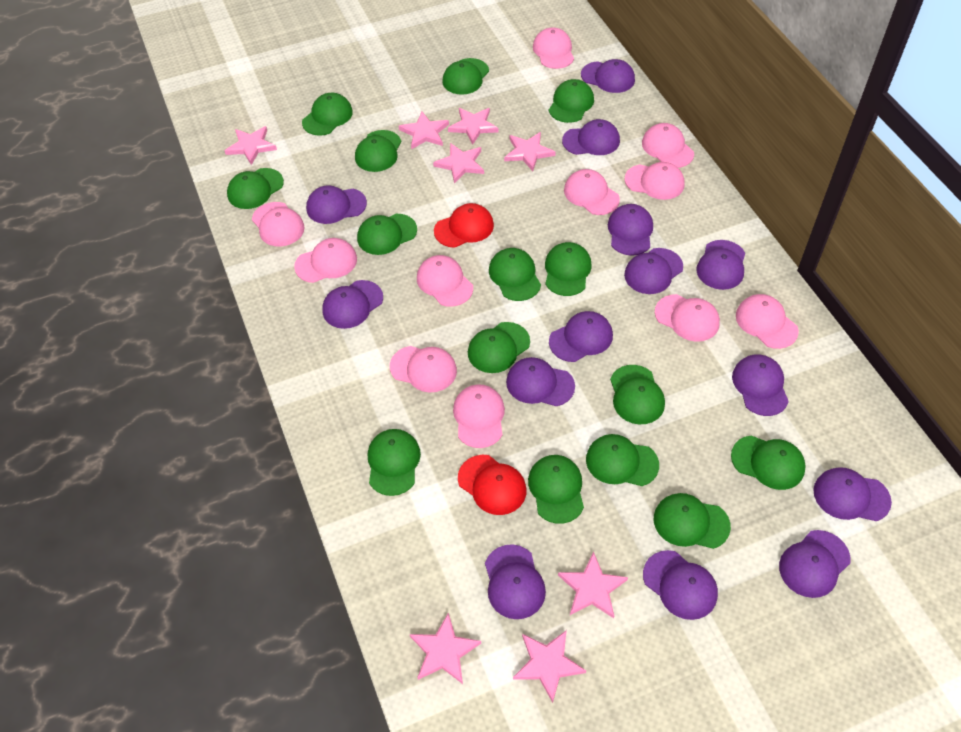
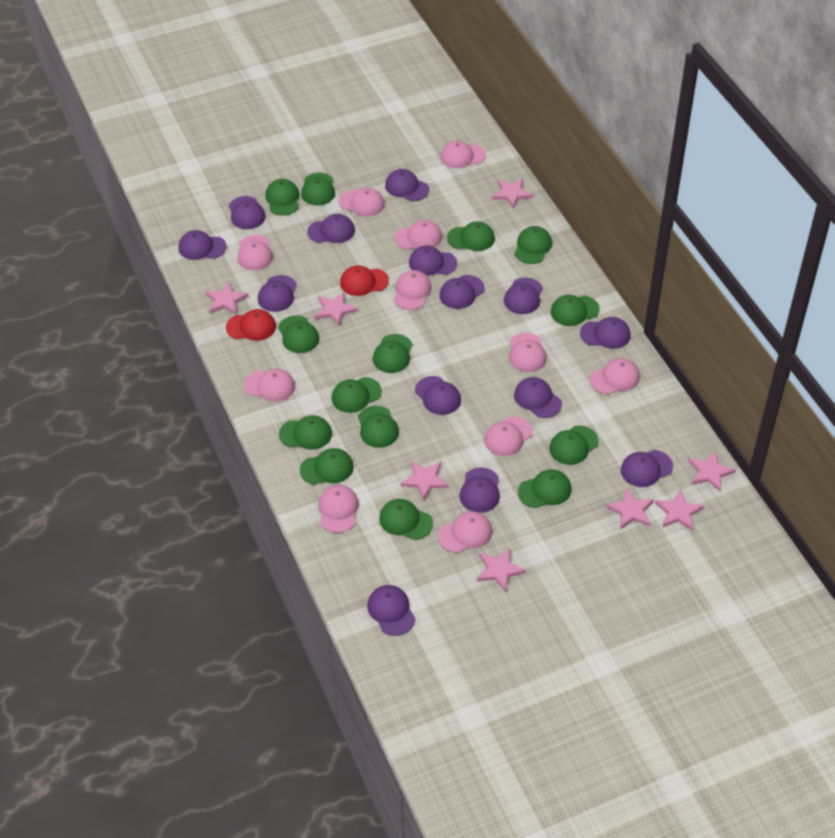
green cap: 15 -> 14

